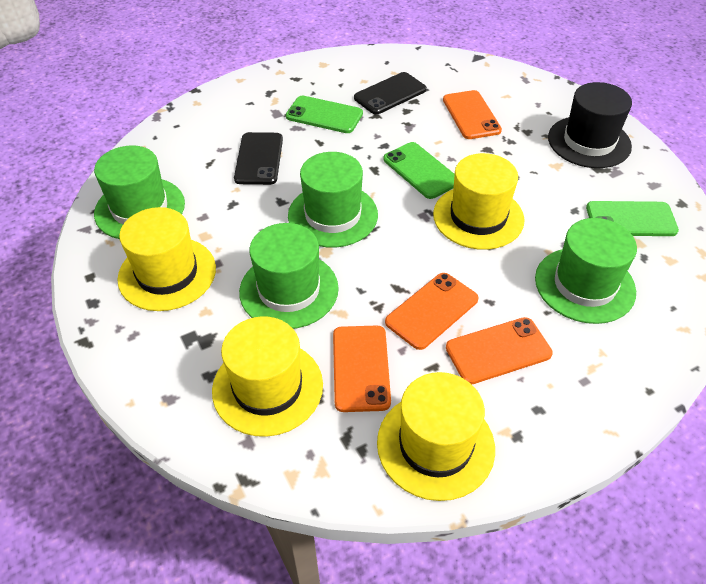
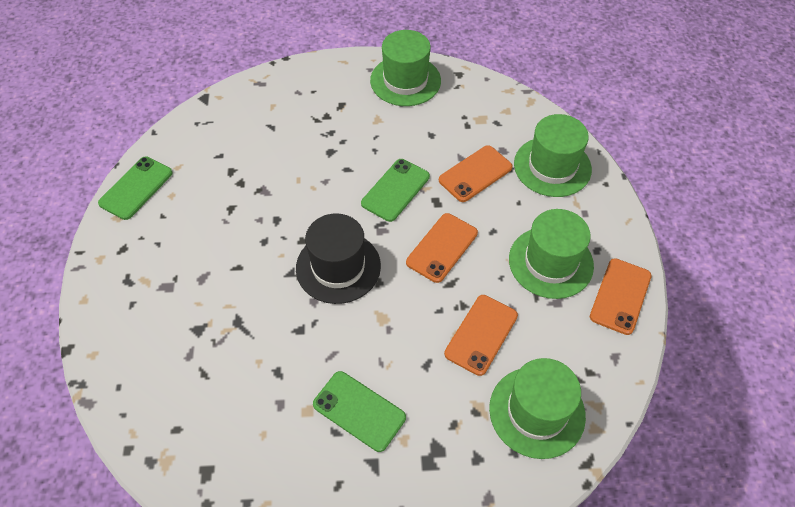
black phone: 2 -> 0
yellow hat: 4 -> 0

